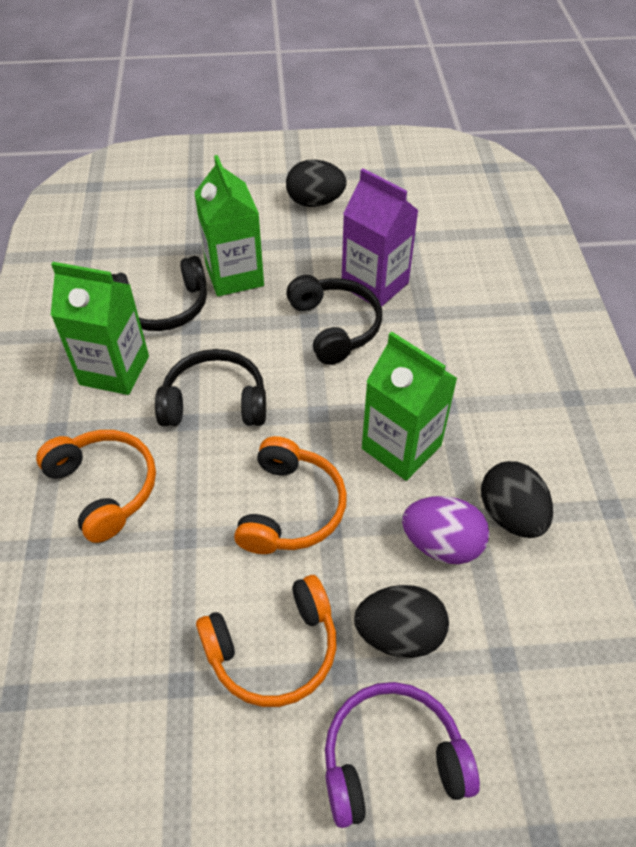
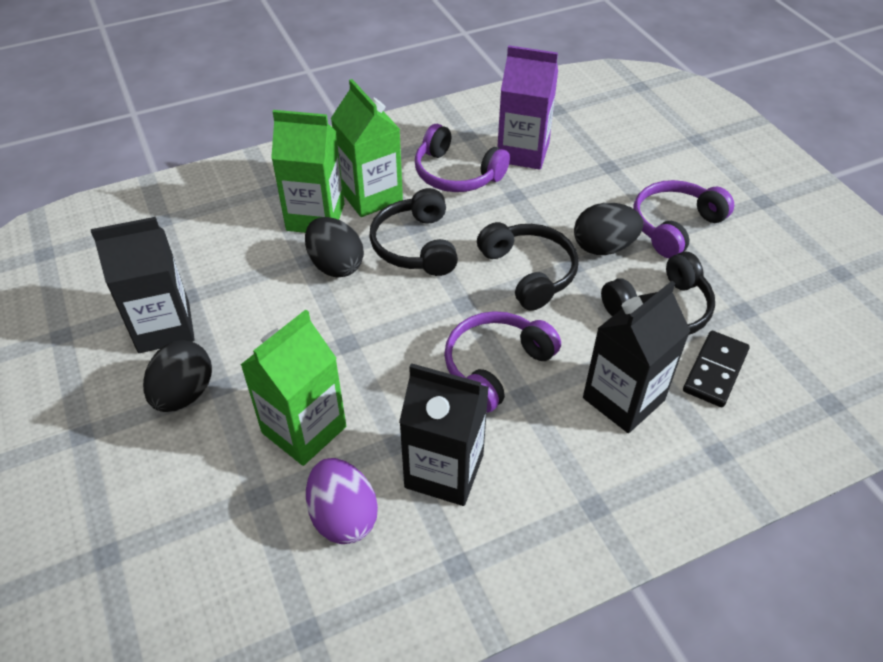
black carton: 0 -> 3
black domino: 0 -> 1
orange headphones: 3 -> 0
purple headphones: 1 -> 3

